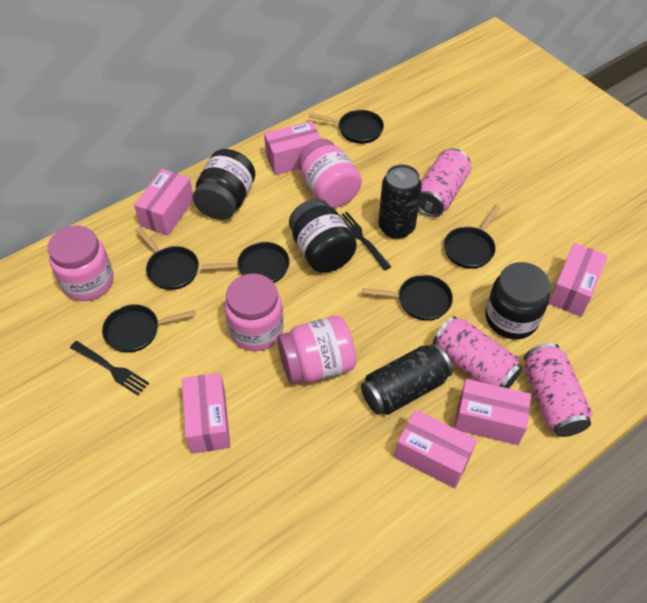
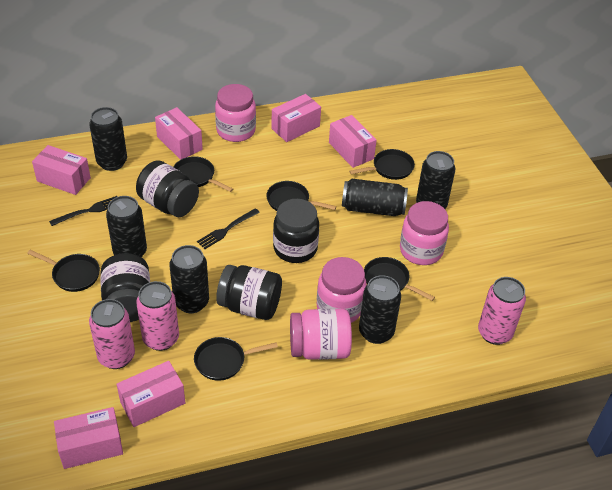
black can: 2 -> 6
black jar: 3 -> 4

